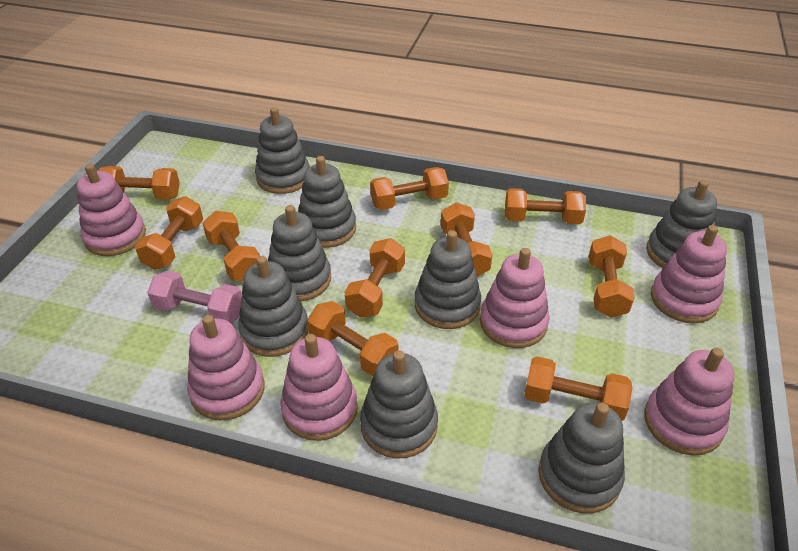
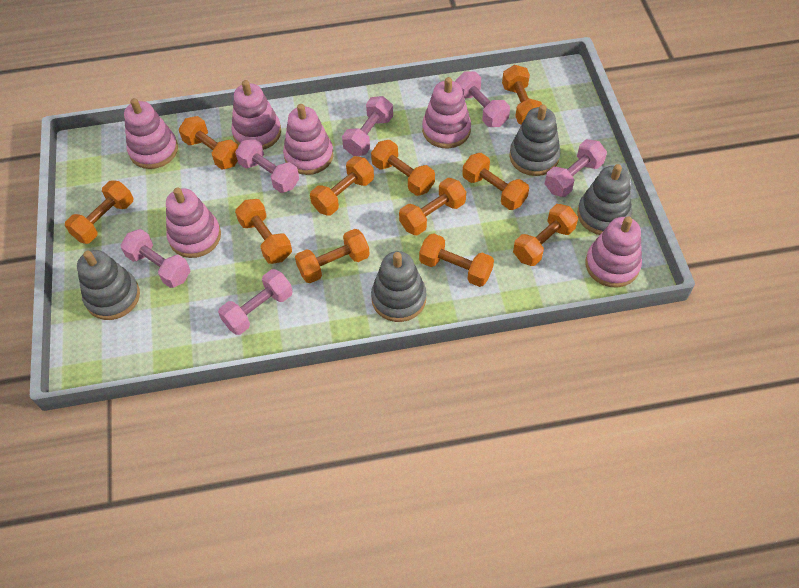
grey stacking toy: 8 -> 4
orange dumbbell: 10 -> 11
pink dumbbell: 1 -> 6

